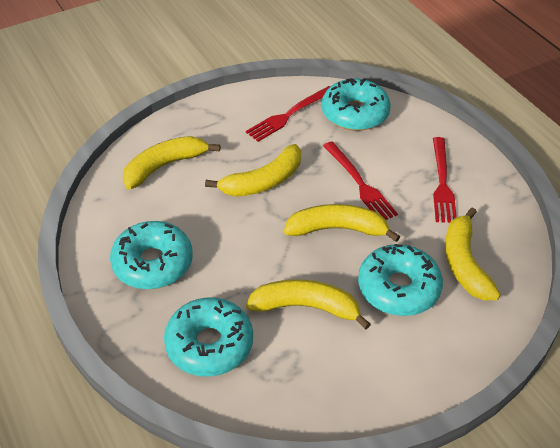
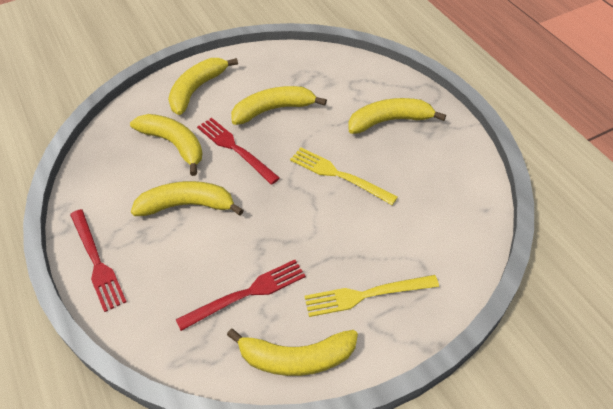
turquoise donut: 4 -> 0
yellow banana: 5 -> 6
yellow fork: 0 -> 2

